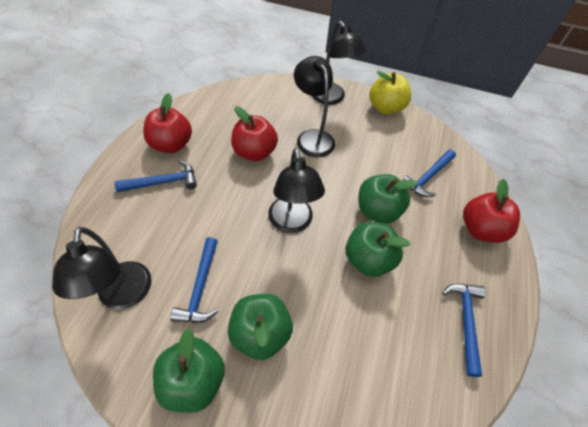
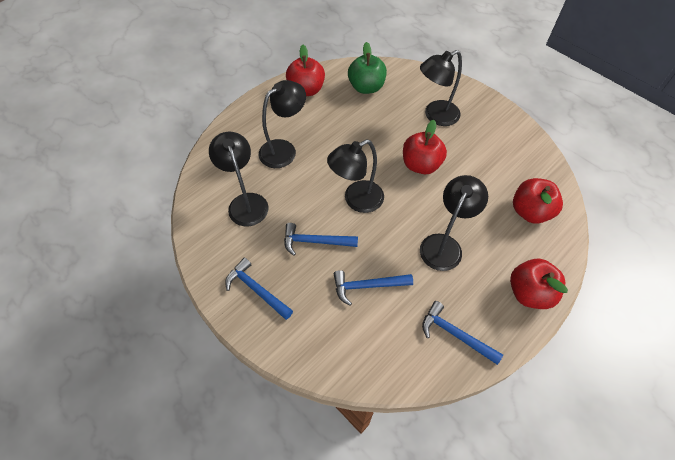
black lamp: 4 -> 5
green apple: 4 -> 1
red apple: 3 -> 4
yellow apple: 1 -> 0

